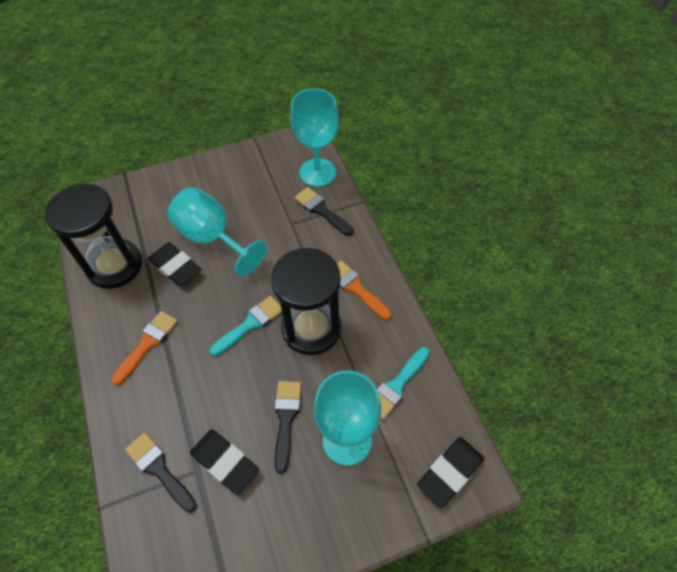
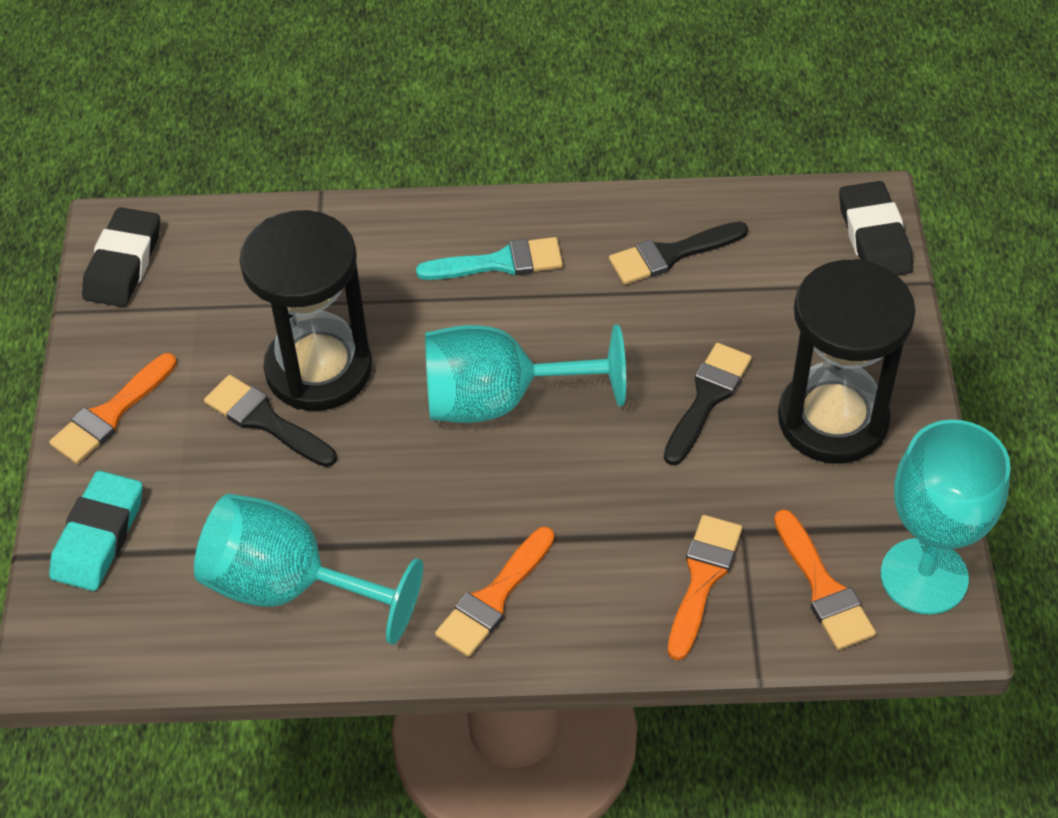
black eraser: 3 -> 2
orange brush: 2 -> 4
turquoise brush: 2 -> 1
turquoise eraser: 0 -> 1

